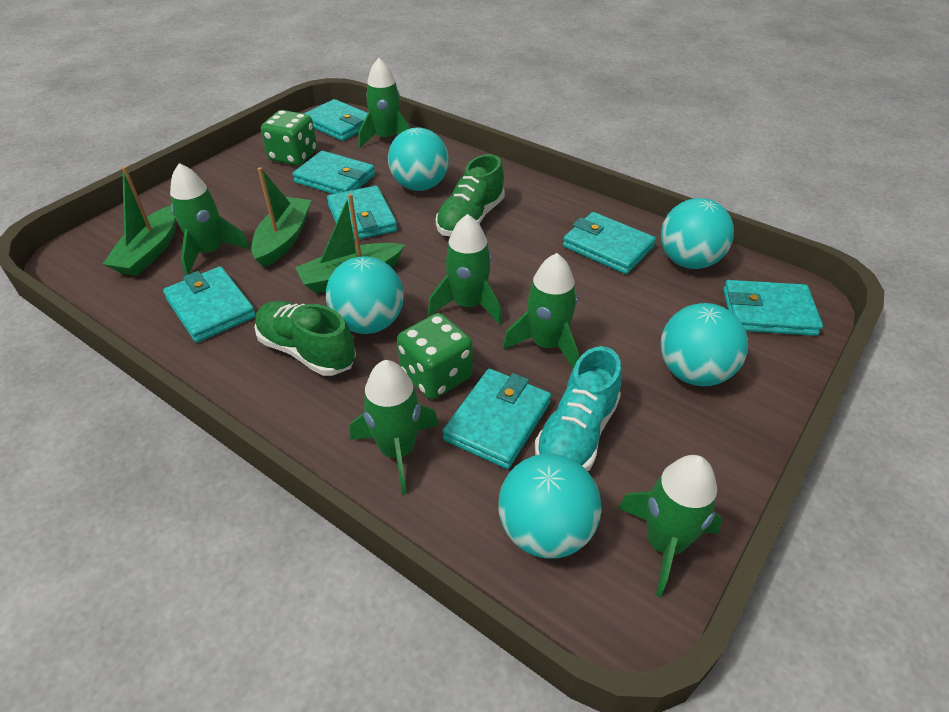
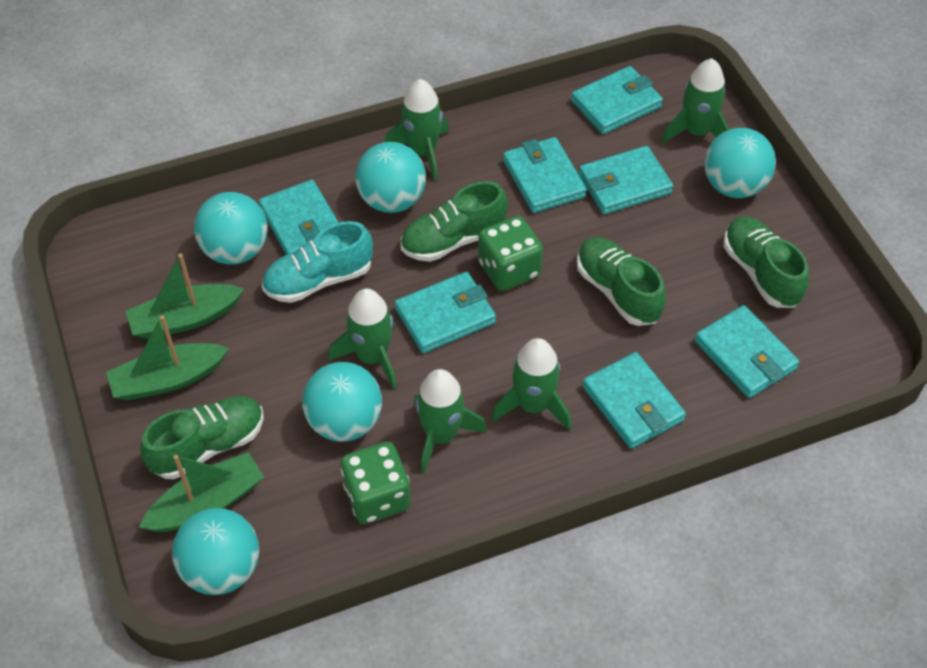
green rocket: 6 -> 5
green shoe: 2 -> 4

